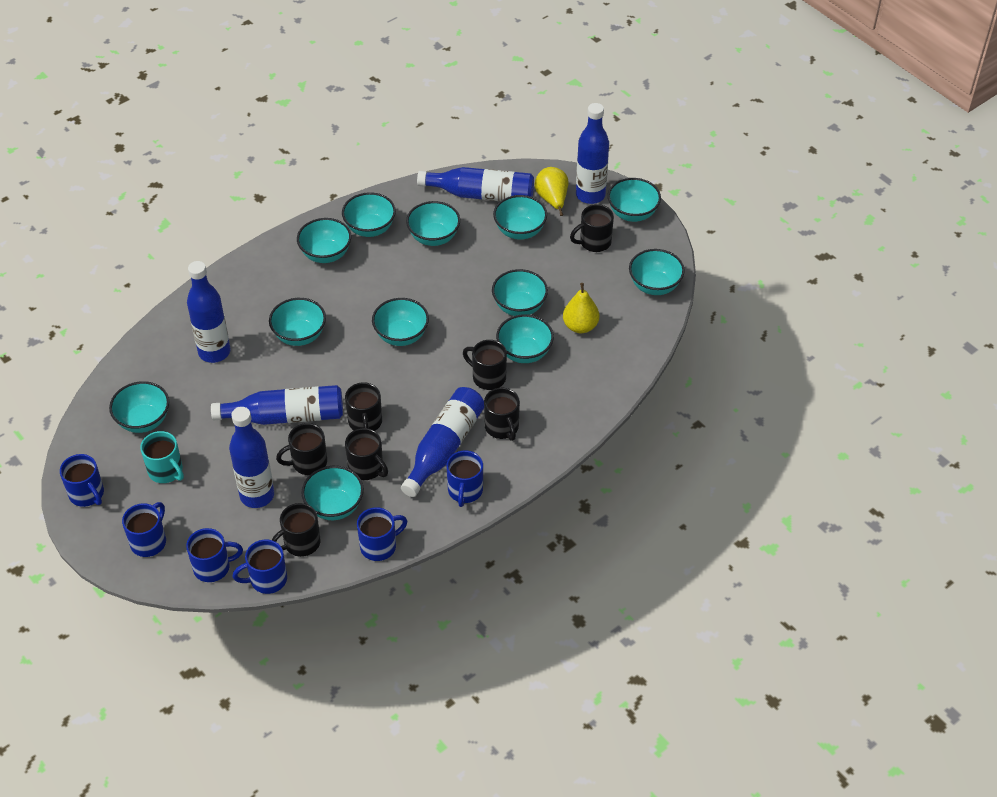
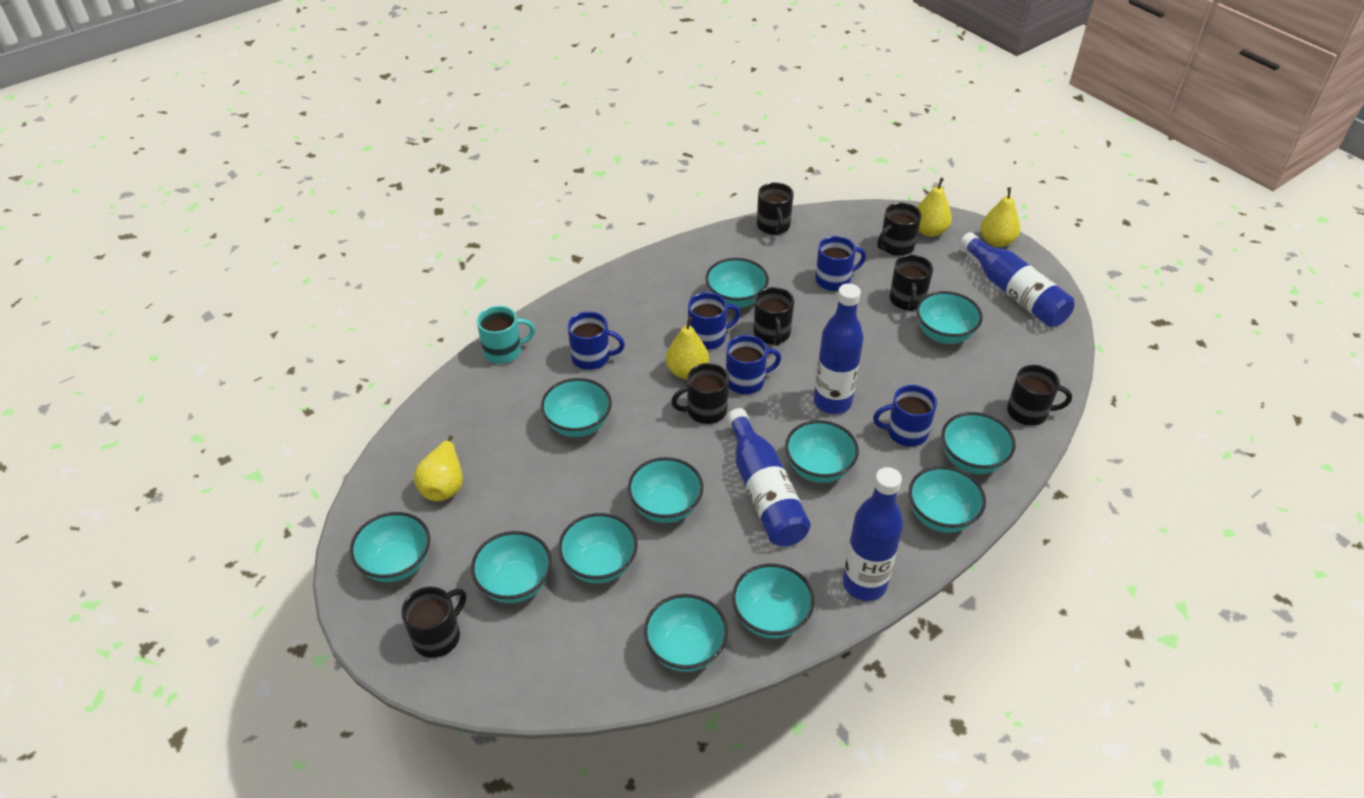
blue bottle: 6 -> 4
blue mug: 6 -> 5
yellow pear: 2 -> 4

